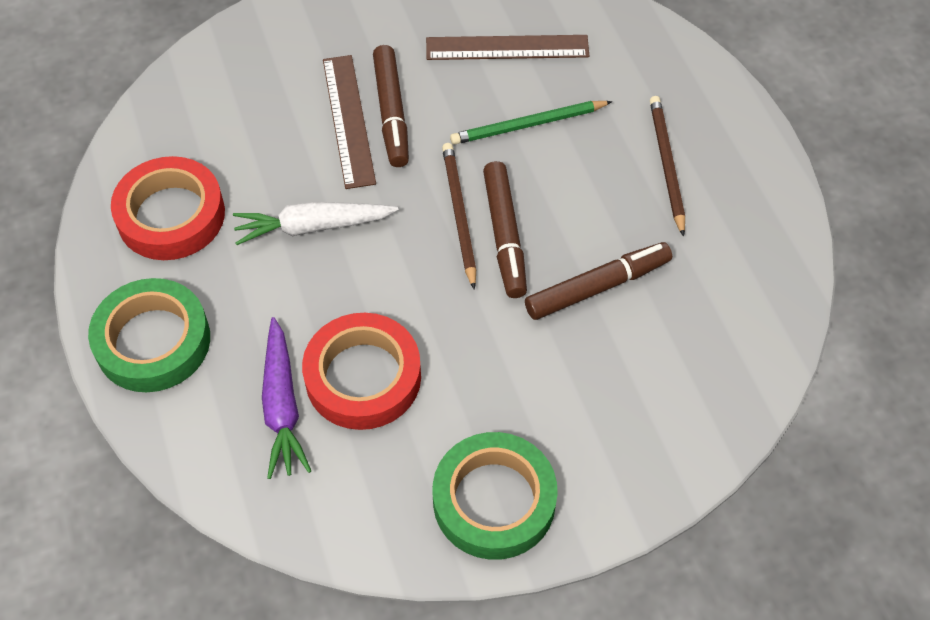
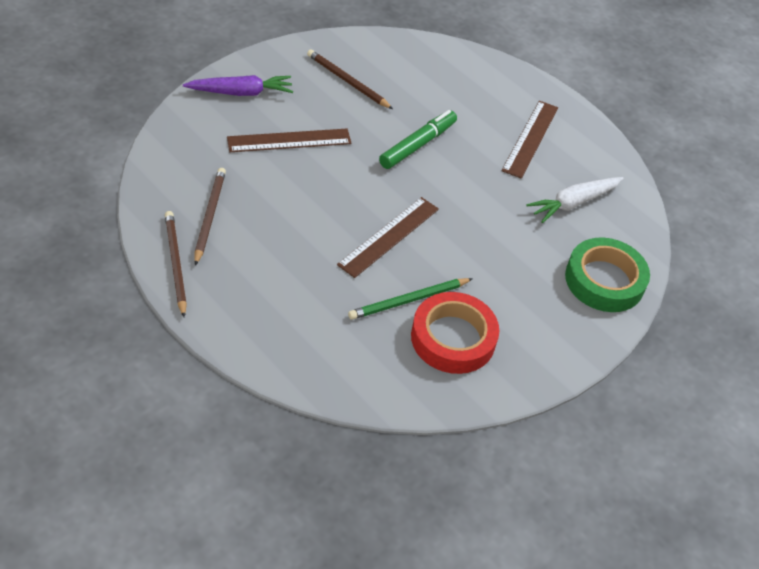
brown marker: 3 -> 0
brown pencil: 2 -> 3
brown ruler: 2 -> 3
green marker: 0 -> 1
green tape: 2 -> 1
red tape: 2 -> 1

